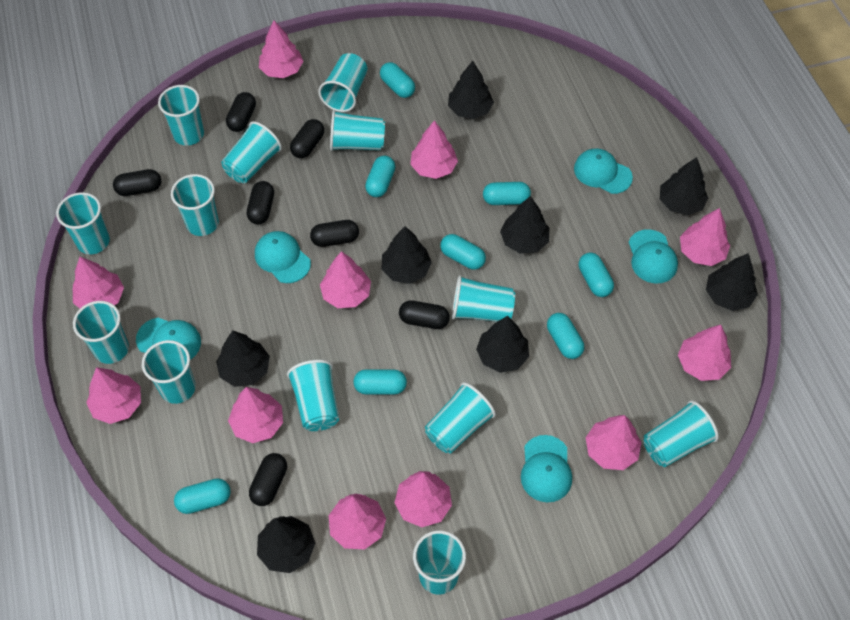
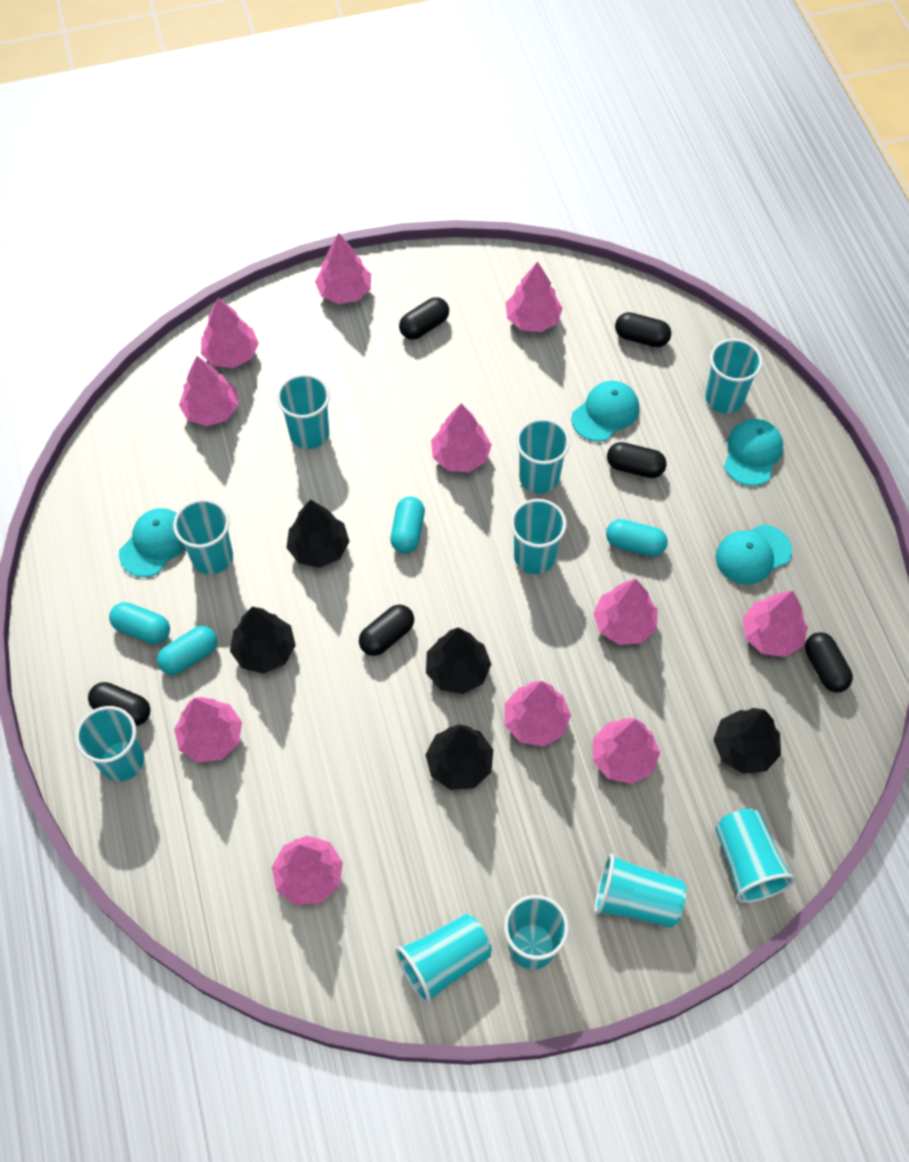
black capsule: 7 -> 6
black tree: 8 -> 5
turquoise cap: 5 -> 4
turquoise capsule: 8 -> 4
turquoise cup: 13 -> 10

